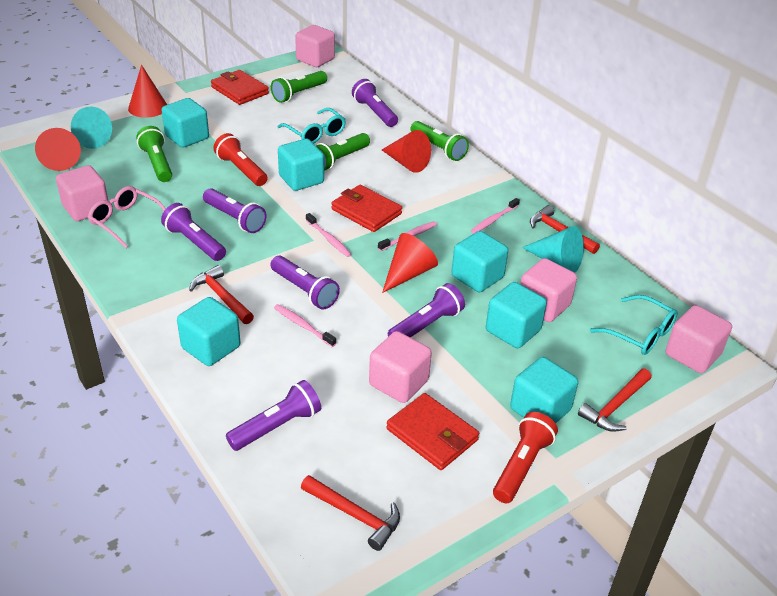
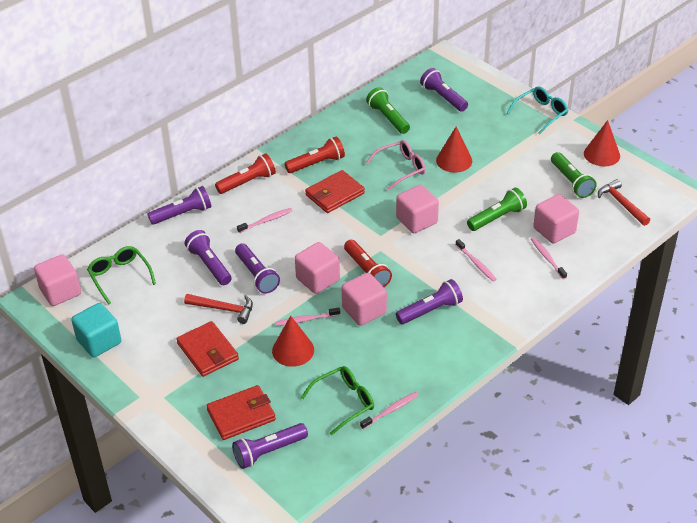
green flashlight: 4 -> 3
green glasses: 0 -> 2
pink toothbrush: 4 -> 5
red cone: 4 -> 3
red flashlight: 2 -> 3
red hammer: 4 -> 2
turquoise cone: 2 -> 0
turquoise cube: 6 -> 1
turquoise glasses: 2 -> 1

